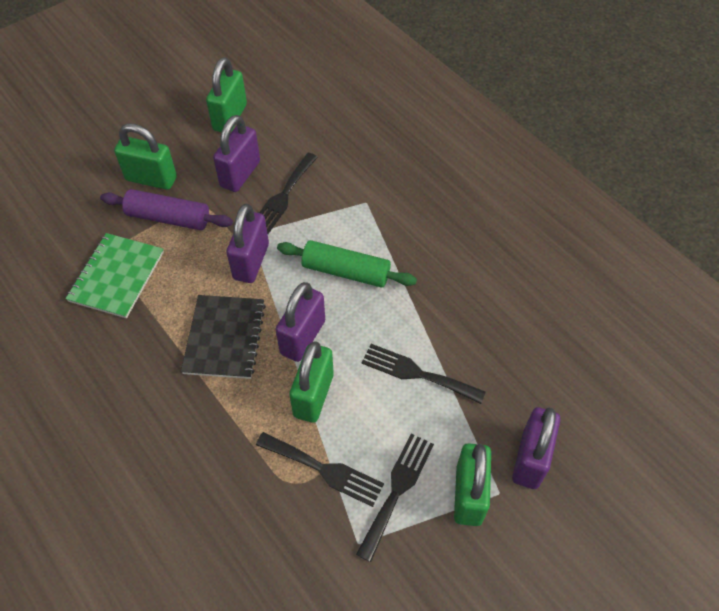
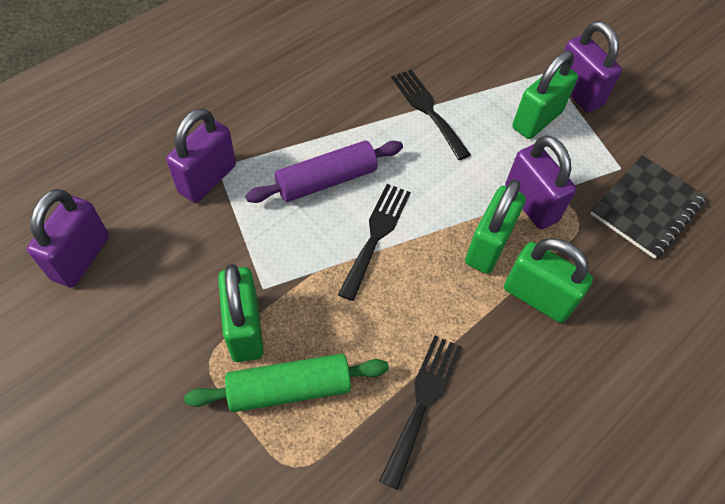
black fork: 4 -> 3
green notebook: 1 -> 0

